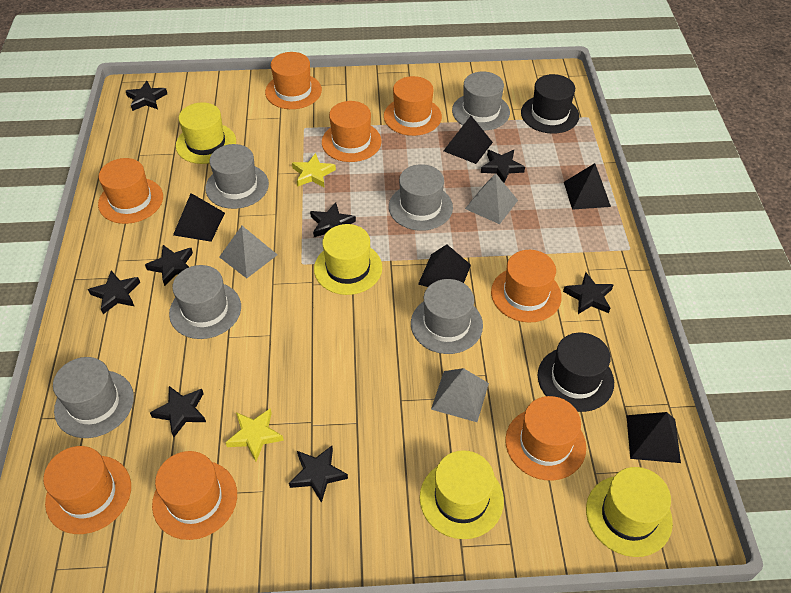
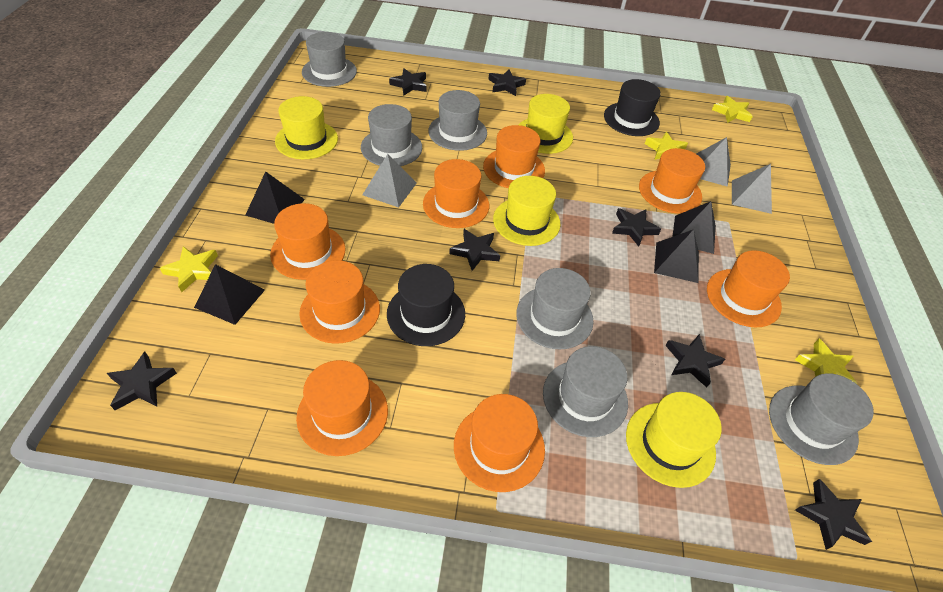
black pyramid: 5 -> 4
black star: 8 -> 7
yellow star: 2 -> 4

